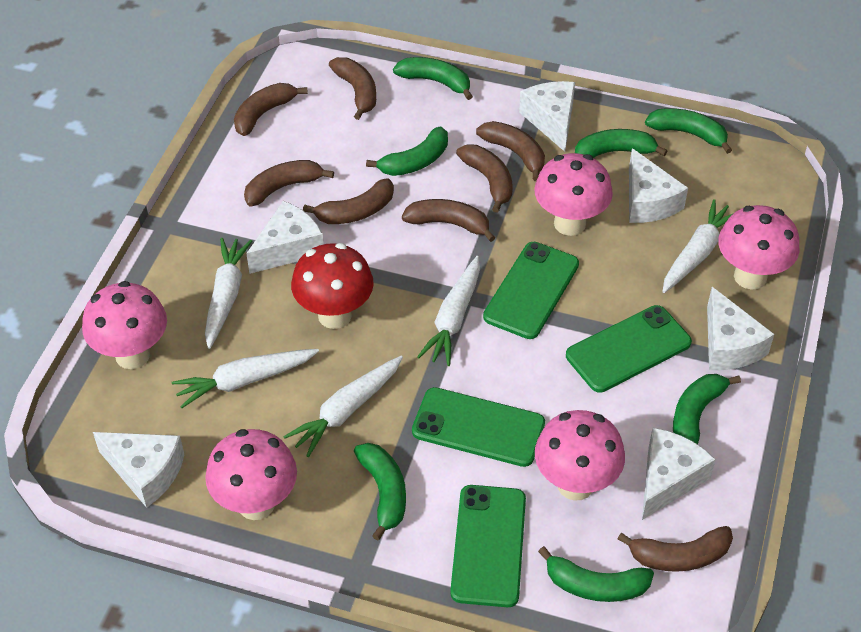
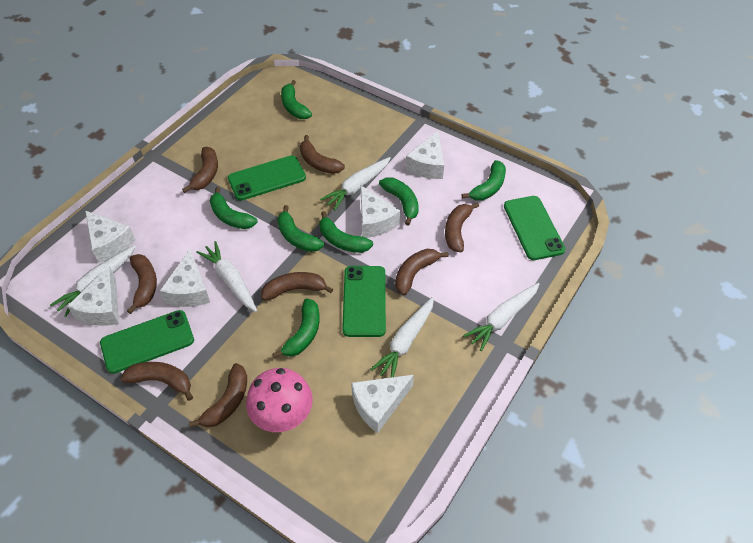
pink mushroom: 5 -> 1
red mushroom: 1 -> 0

